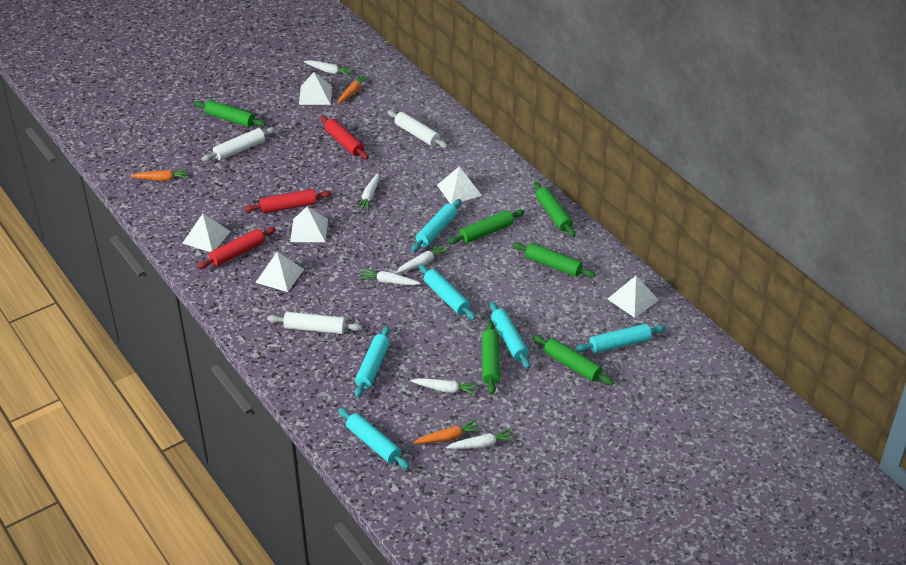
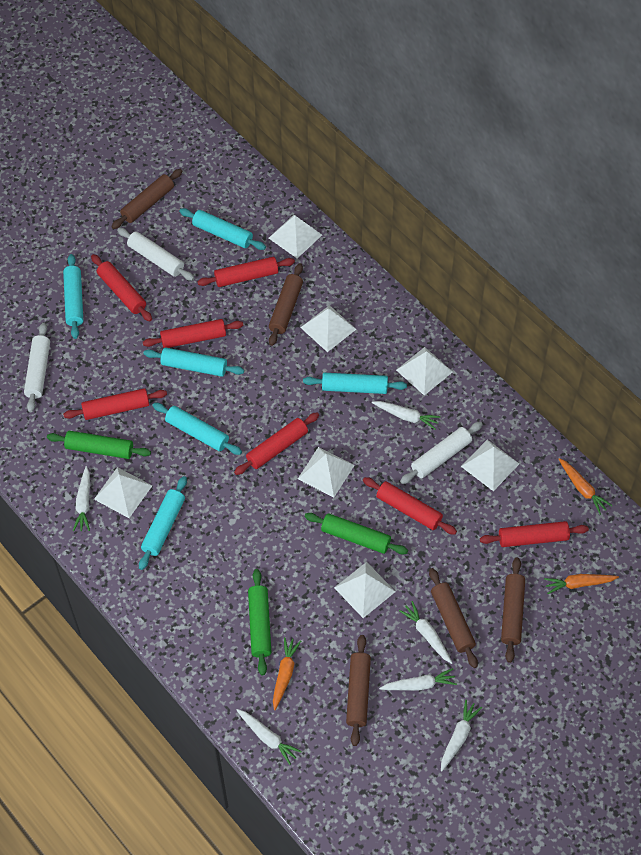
brown rolling pin: 0 -> 5
green rolling pin: 6 -> 3
red rolling pin: 3 -> 7
white pyramid: 6 -> 7

